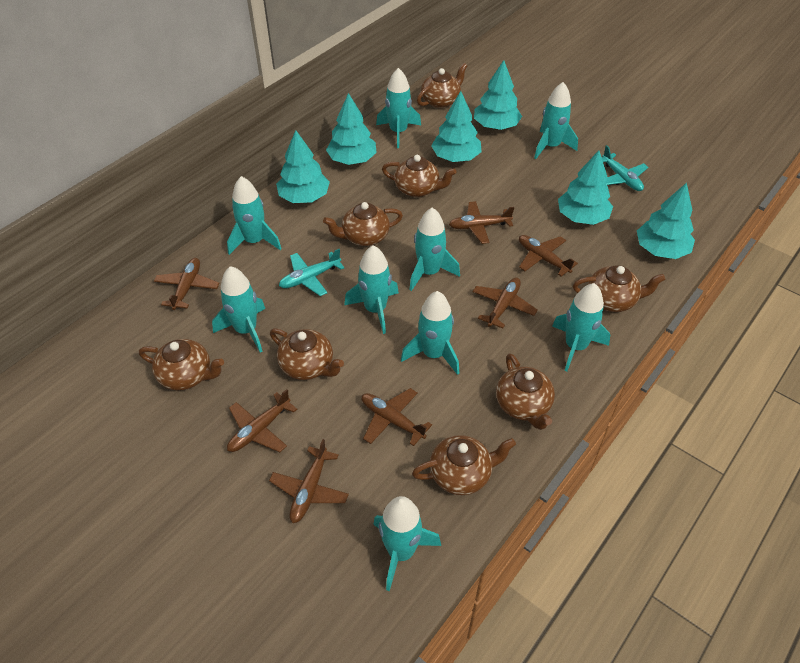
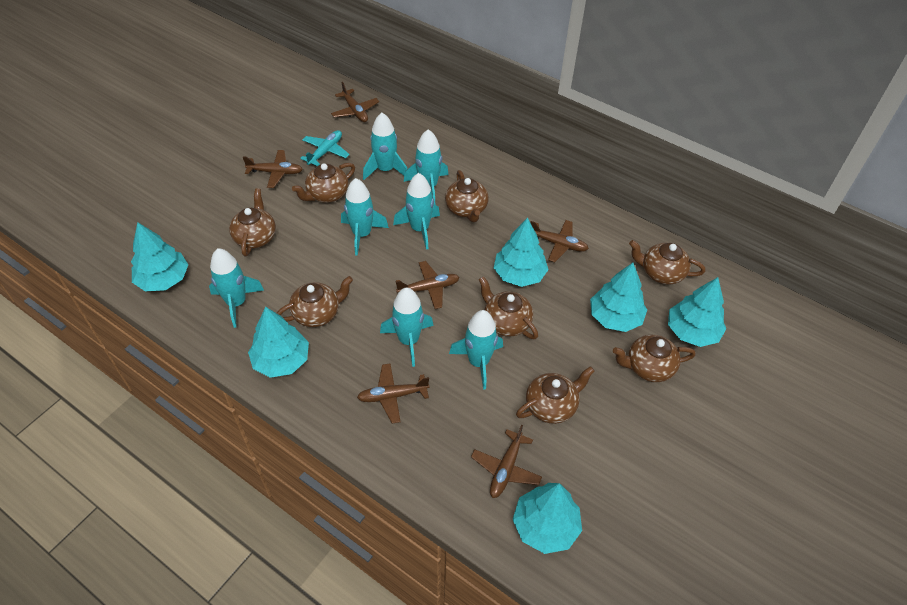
brown plane: 7 -> 6
turquoise plane: 2 -> 1
turquoise rocket: 9 -> 7

